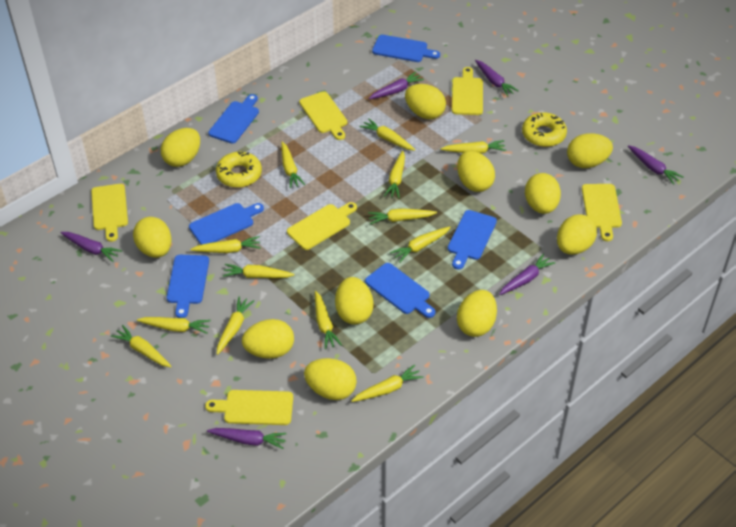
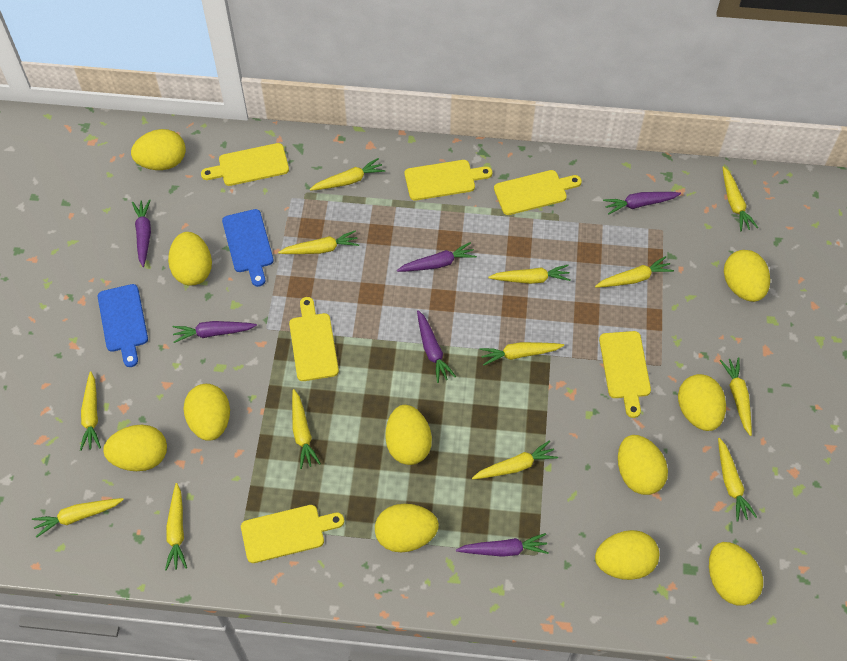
blue cutting board: 6 -> 2
yellow donut: 2 -> 0

